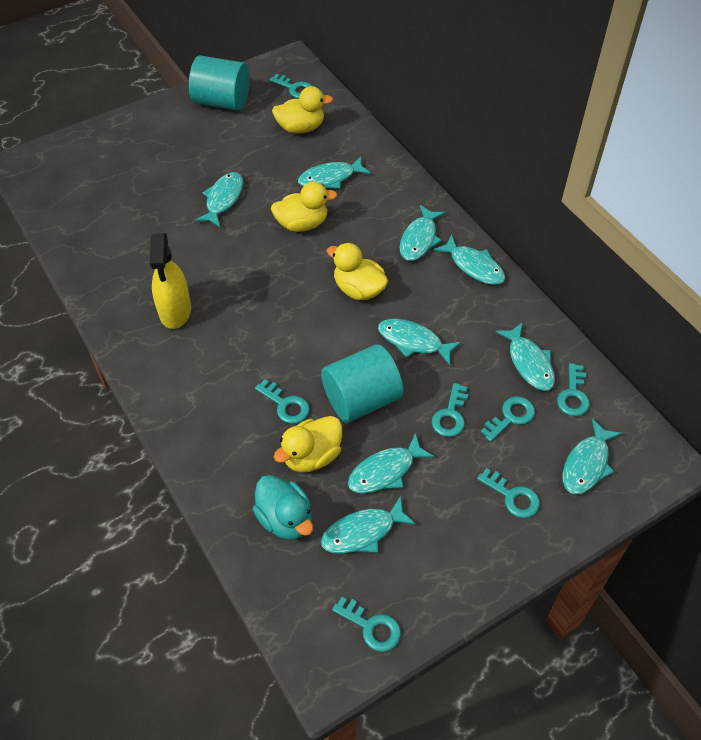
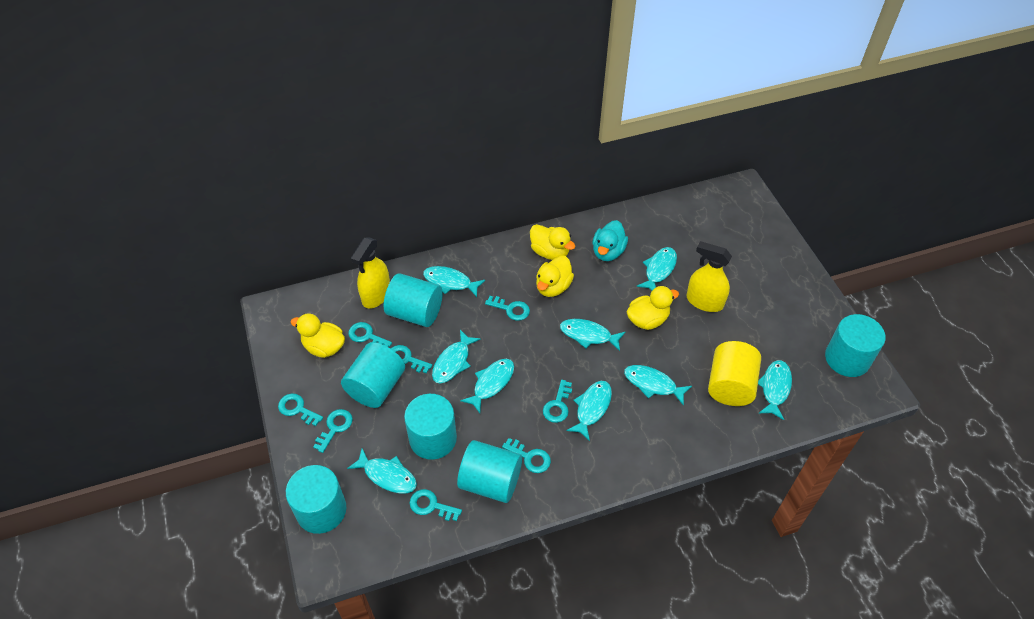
turquoise cylinder: 2 -> 6
turquoise key: 7 -> 8
yellow cylinder: 0 -> 1
yellow spray bottle: 1 -> 2

